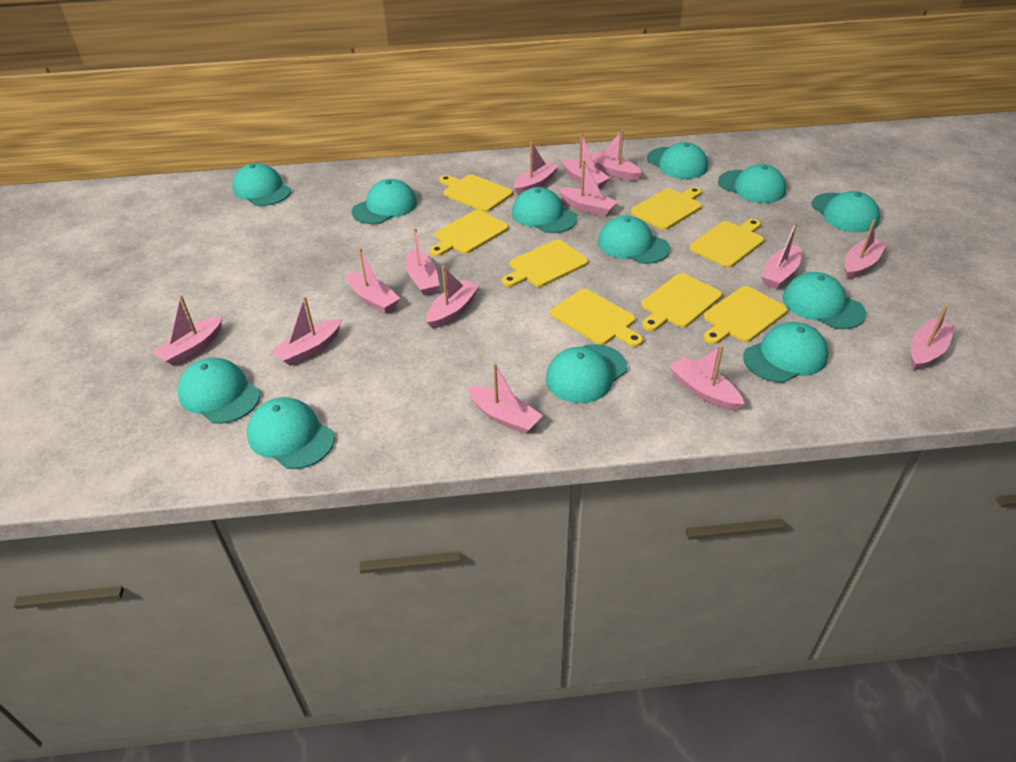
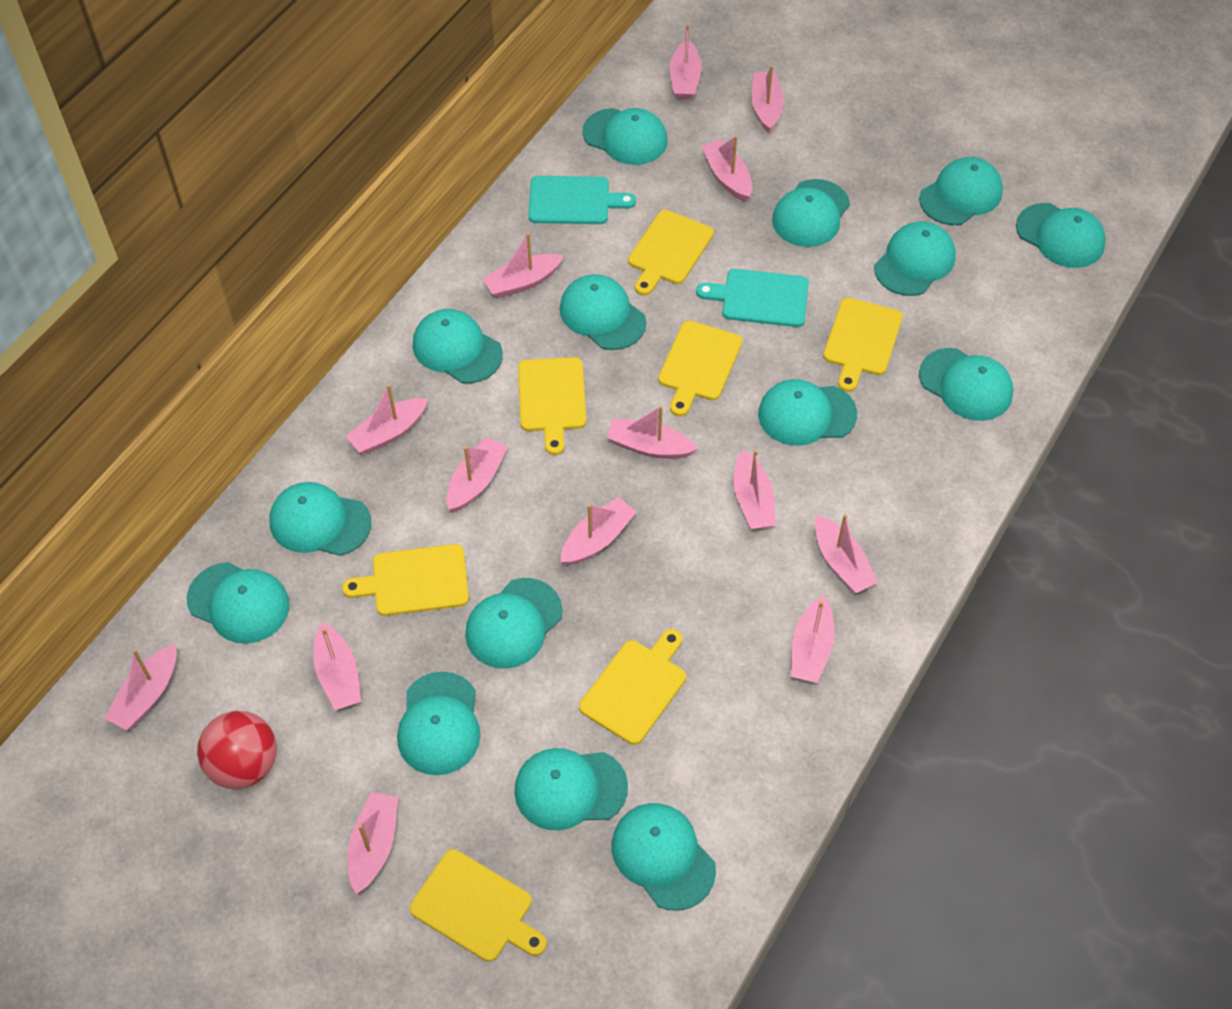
red ball: 0 -> 1
turquoise cap: 12 -> 15
turquoise cutting board: 0 -> 2
yellow cutting board: 8 -> 7

